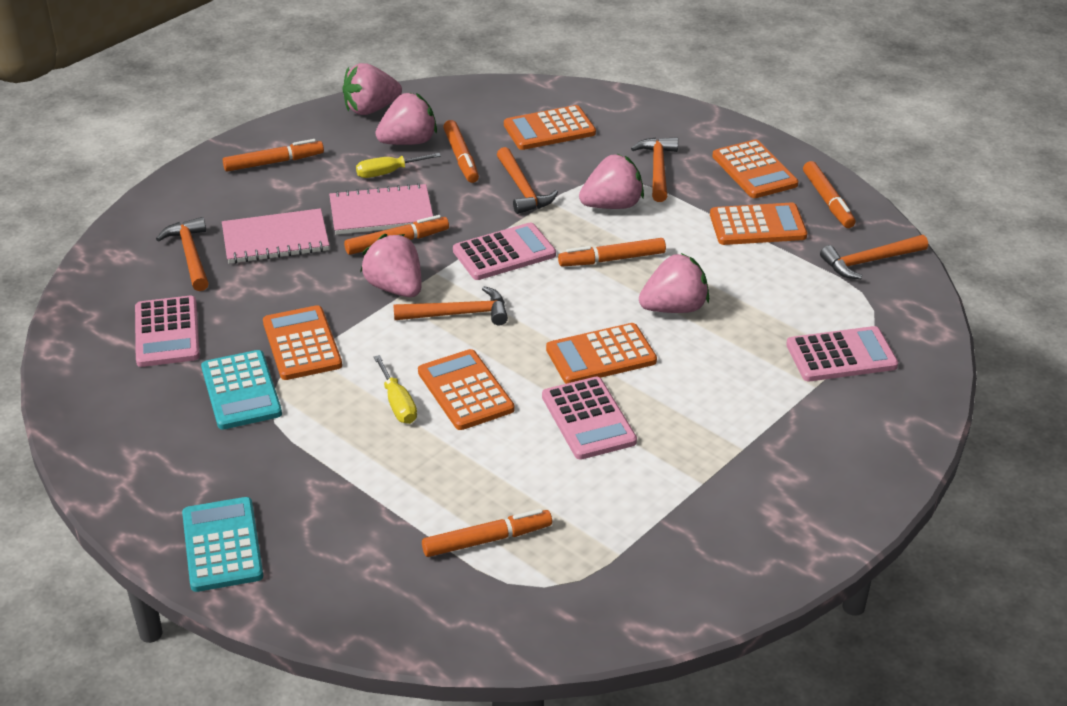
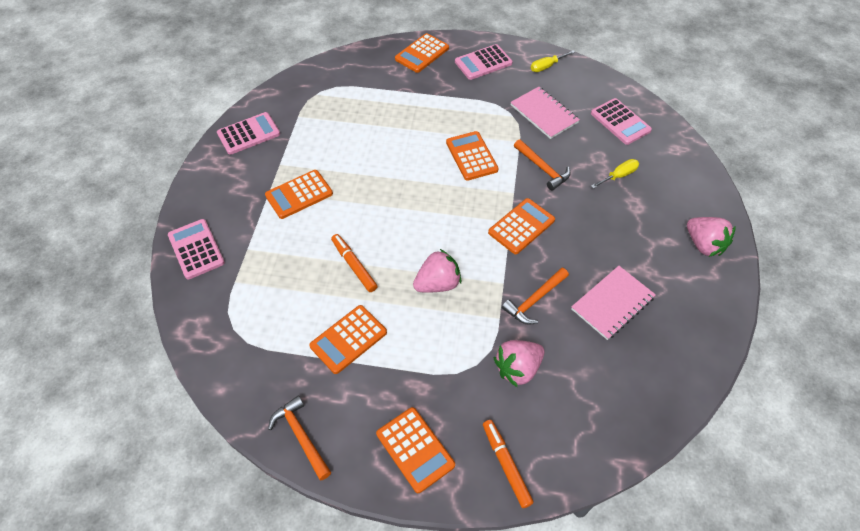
orange hammer: 5 -> 3
orange marker: 6 -> 2
pink strawberry: 5 -> 3
turquoise calculator: 2 -> 0

